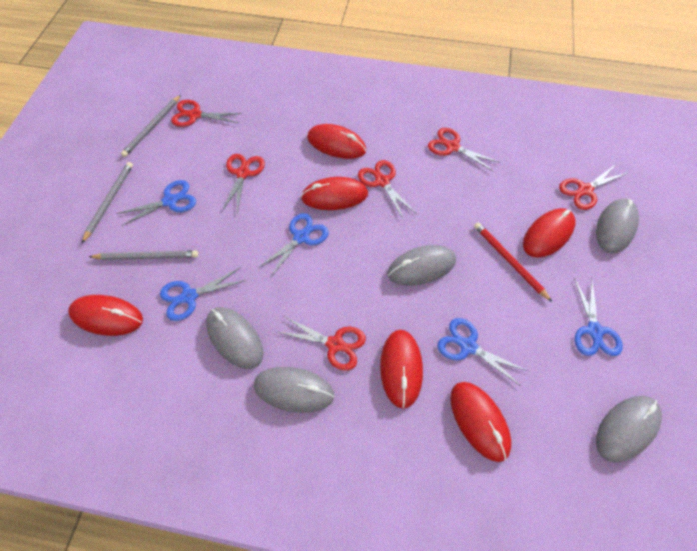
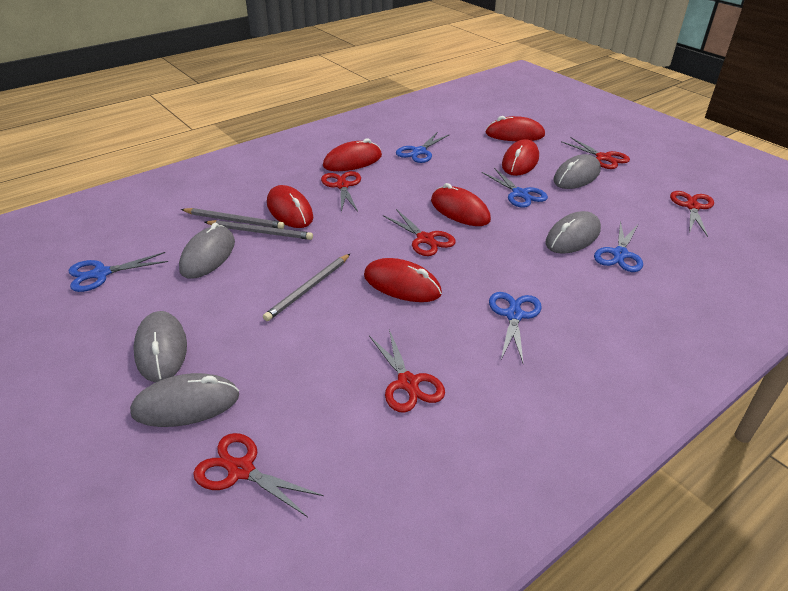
red pencil: 1 -> 0

